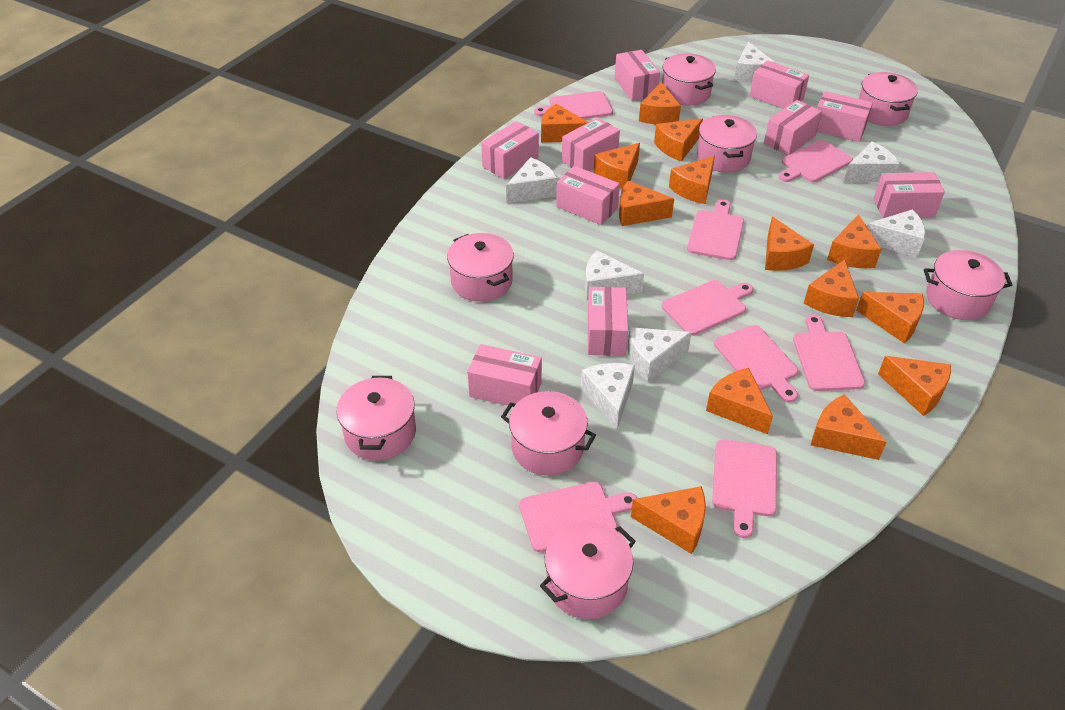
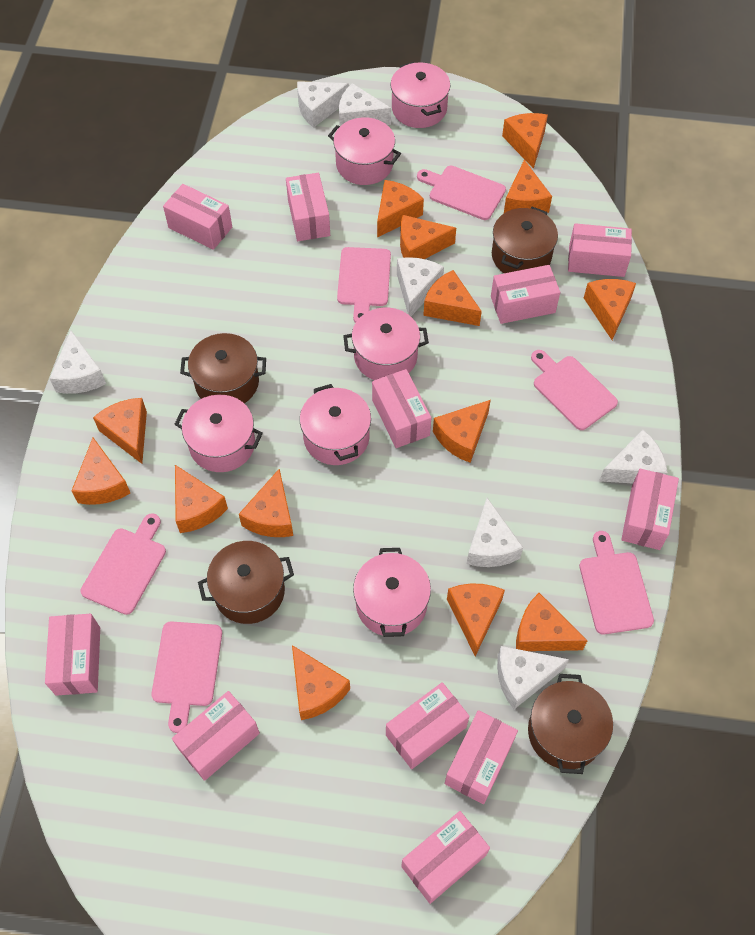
brown pot: 0 -> 4
pink box: 10 -> 11
pink cutting board: 8 -> 6
pink pot: 8 -> 6

